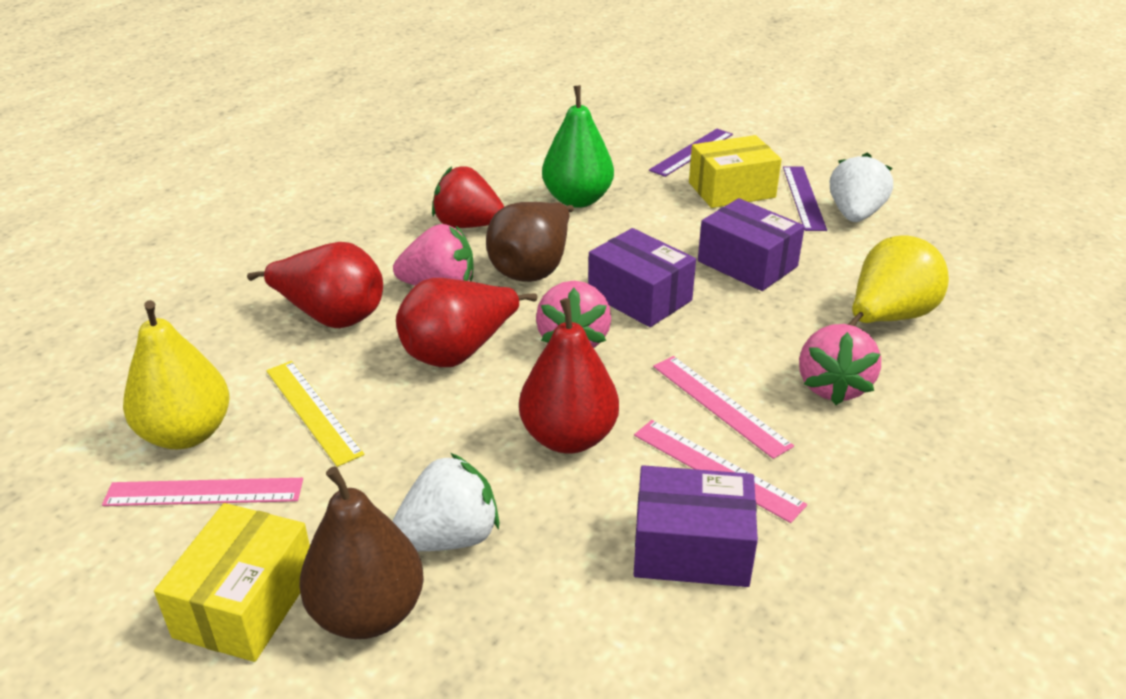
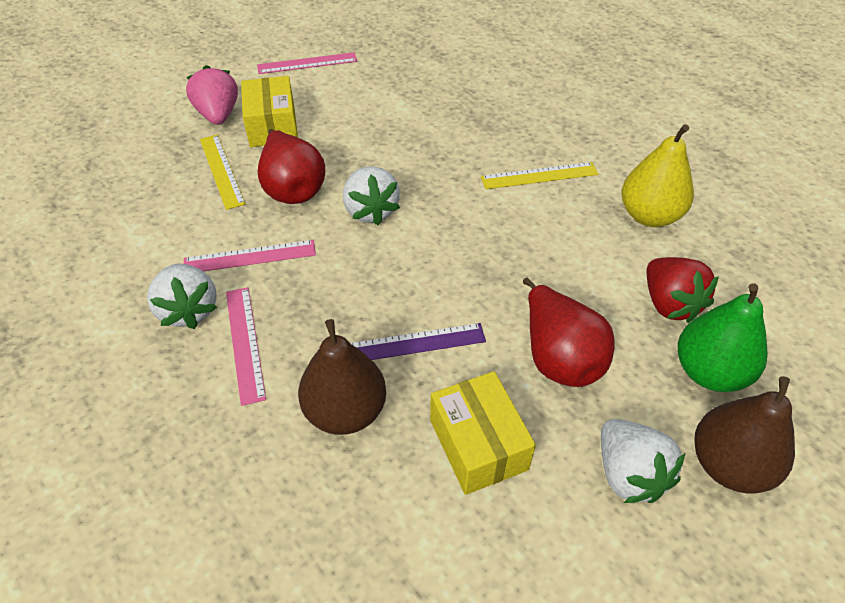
pink strawberry: 3 -> 1
purple box: 3 -> 0
purple ruler: 2 -> 1
red pear: 3 -> 2
white strawberry: 2 -> 3
yellow pear: 2 -> 1
yellow ruler: 1 -> 2

